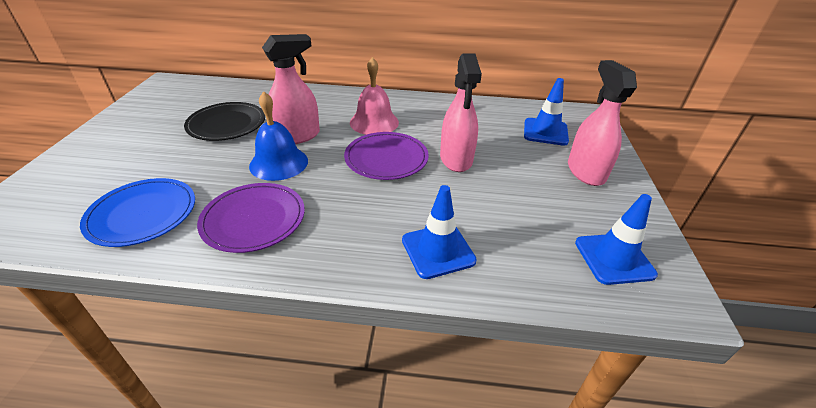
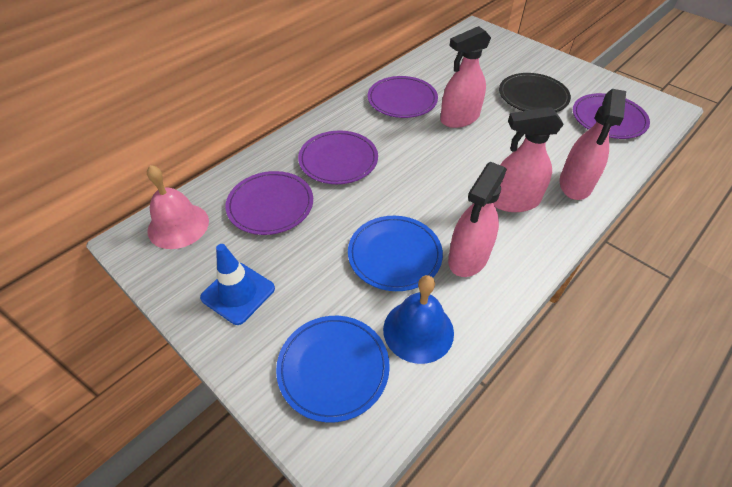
blue plate: 1 -> 2
blue traffic cone: 3 -> 1
pink spray bottle: 3 -> 4
purple plate: 2 -> 4

